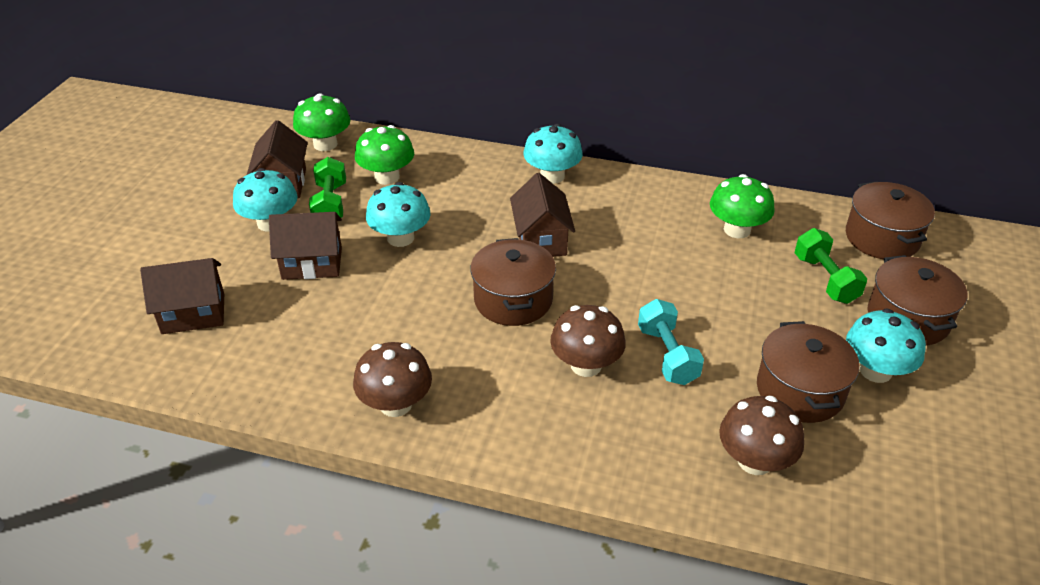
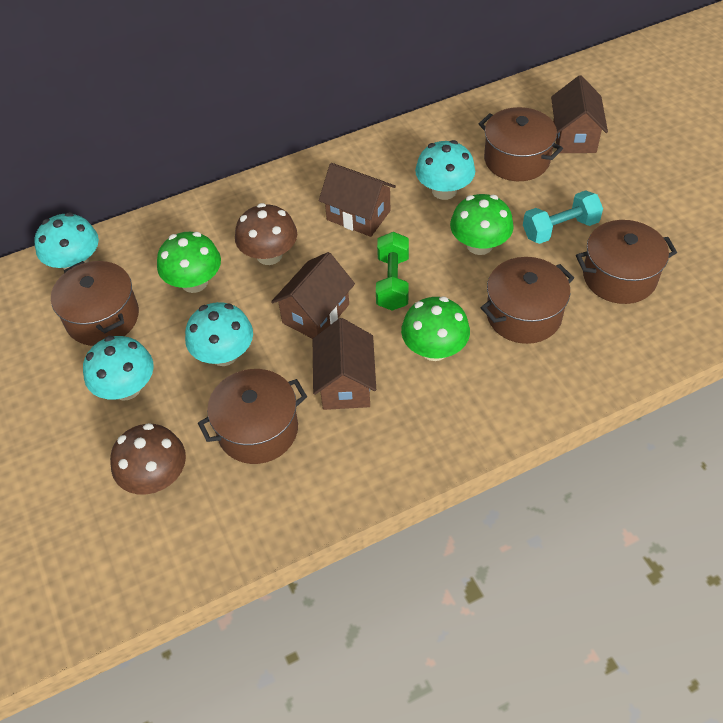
brown mushroom: 3 -> 2
brown pot: 4 -> 5
green dumbbell: 2 -> 1

